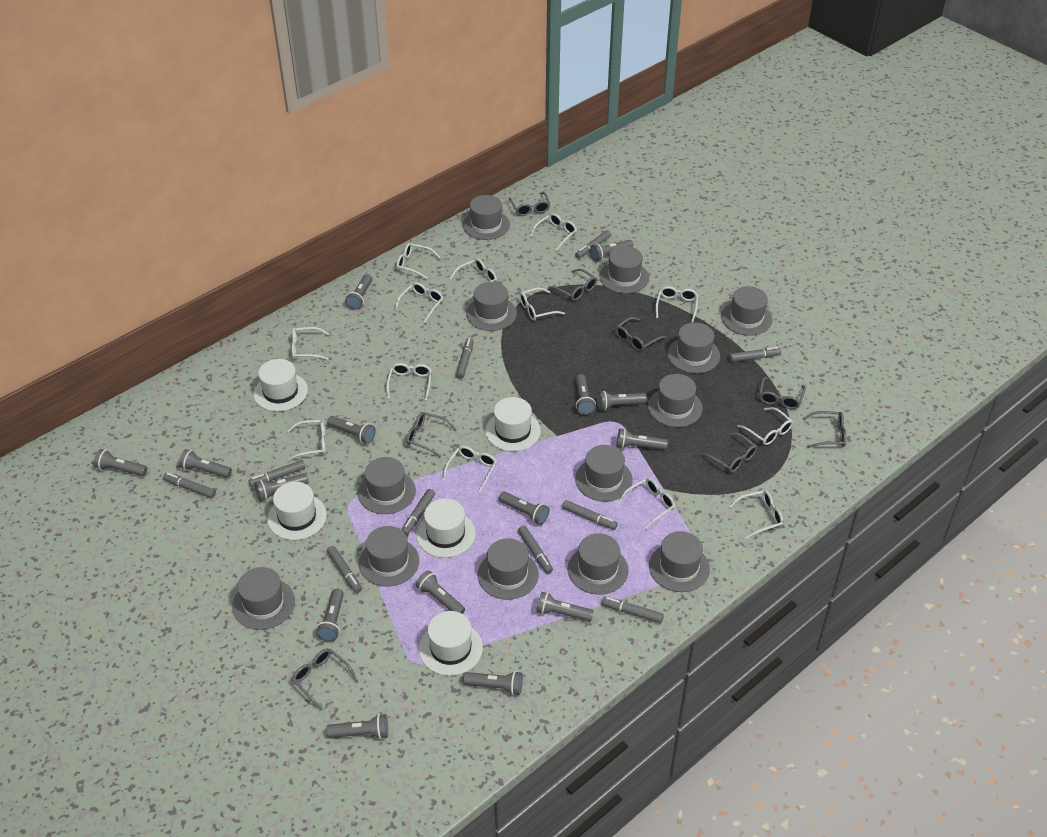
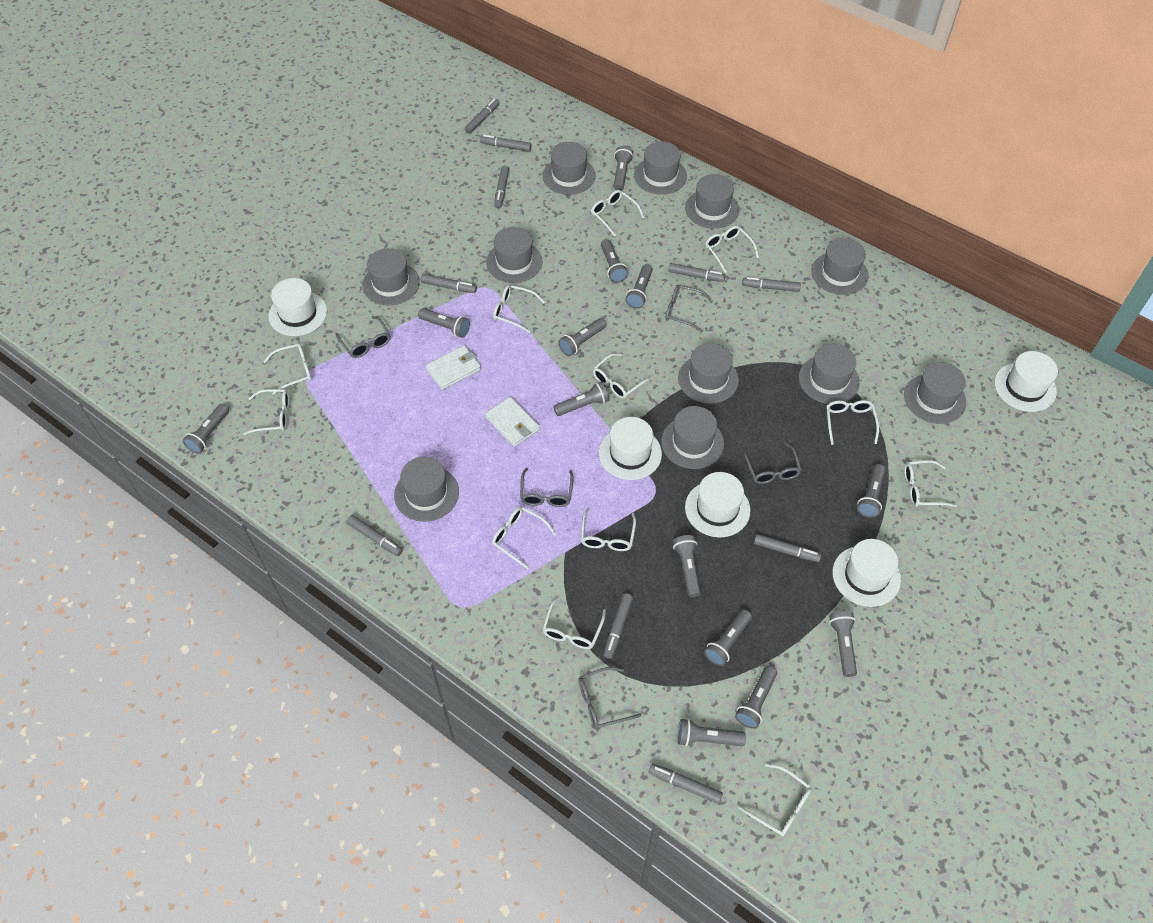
grey flashlight: 15 -> 13
grey glasses: 8 -> 5
grey hat: 13 -> 11
white glasses: 13 -> 12
white wallet: 0 -> 2

